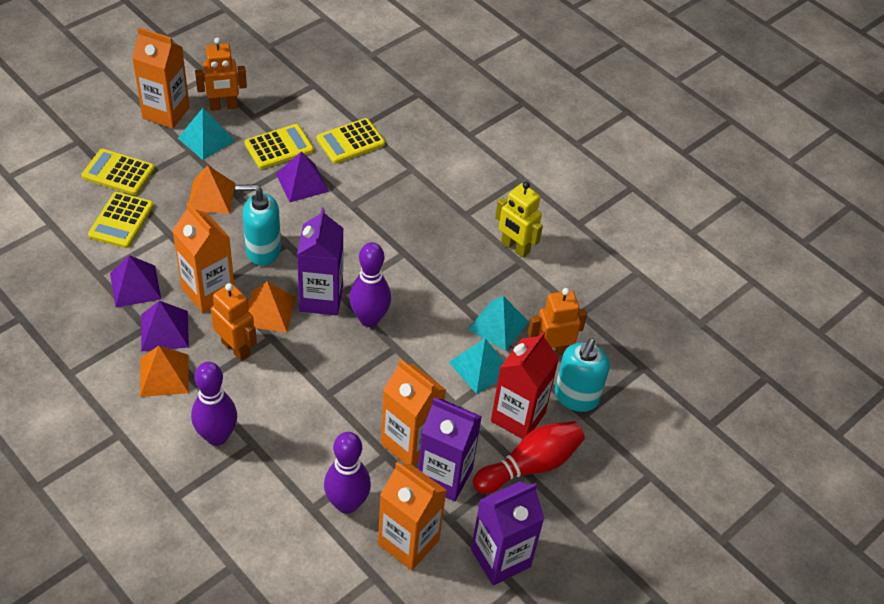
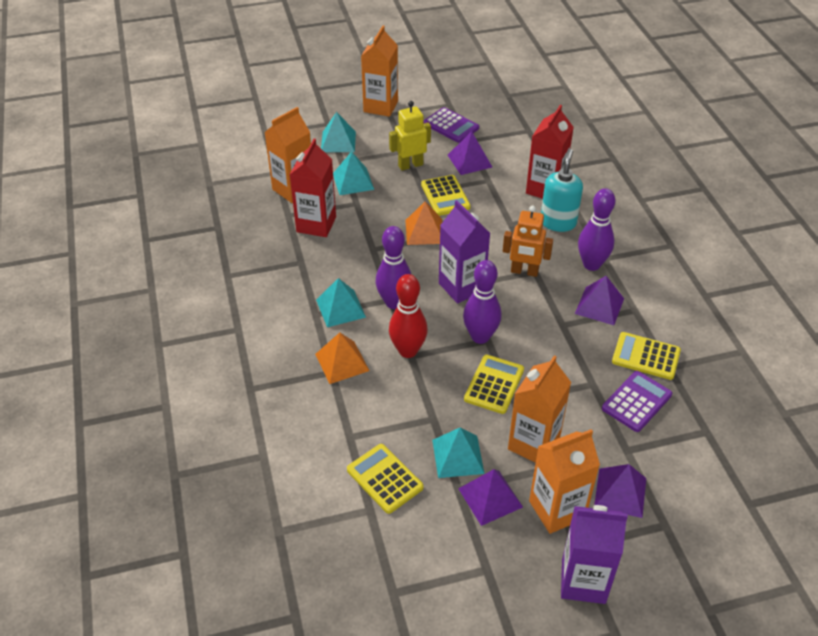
orange pyramid: 3 -> 2
orange robot: 3 -> 1
purple calculator: 0 -> 2
purple carton: 3 -> 2
purple pyramid: 3 -> 4
red carton: 1 -> 2
turquoise pyramid: 3 -> 4
turquoise soap dispenser: 2 -> 1

